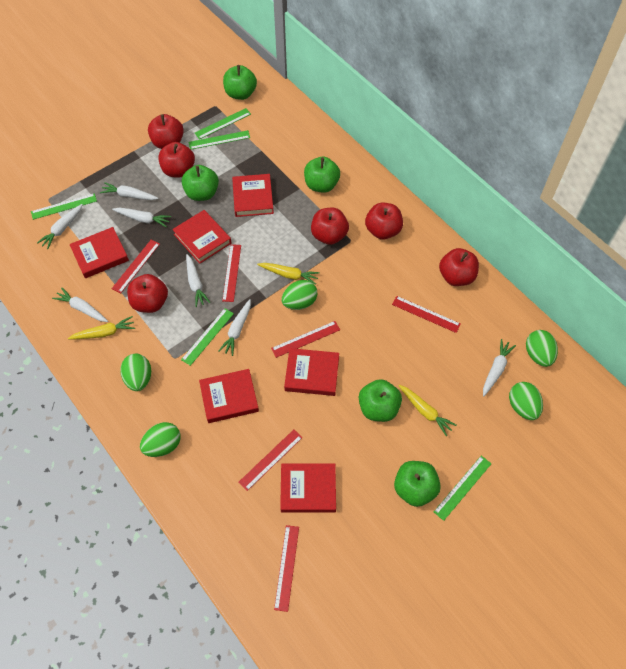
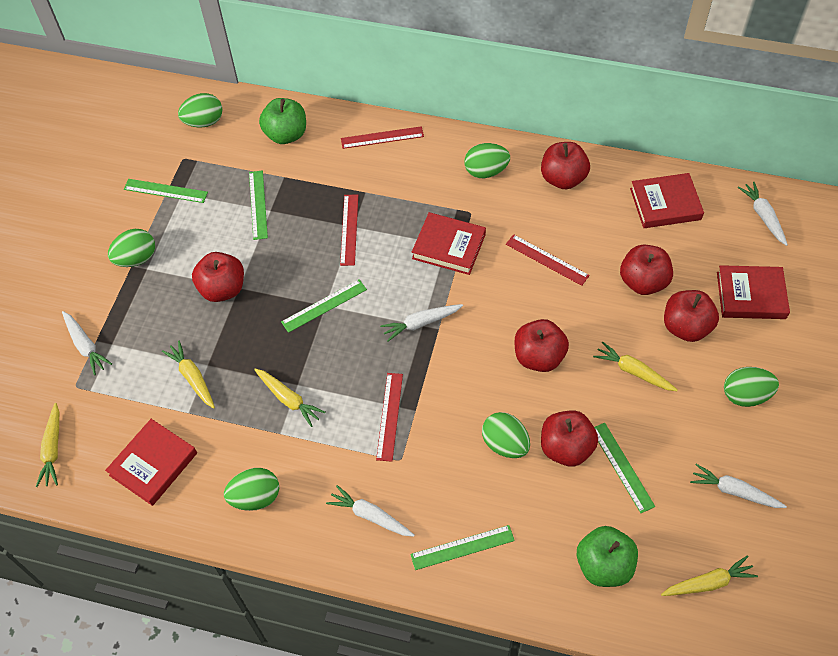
green apple: 5 -> 2
green egg: 5 -> 6
red book: 6 -> 4
red ruler: 6 -> 4
white carrot: 7 -> 5
yellow carrot: 3 -> 5

